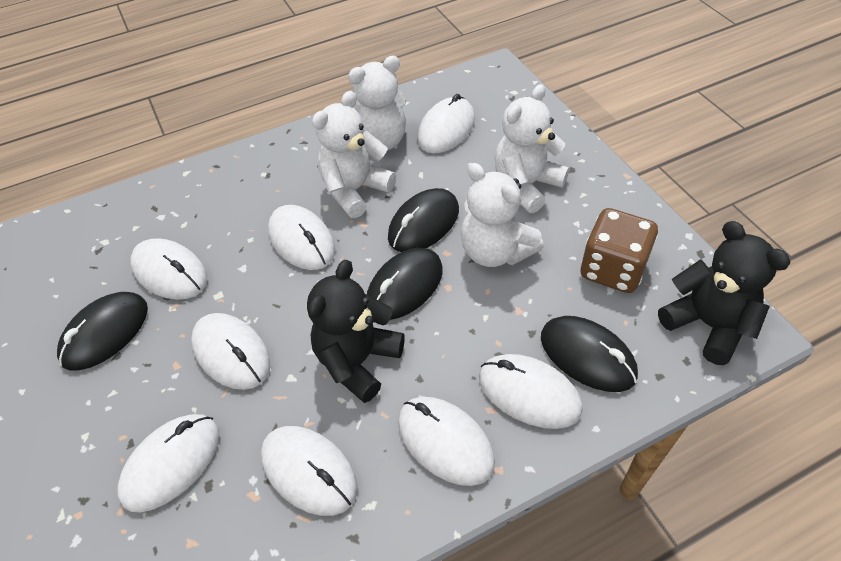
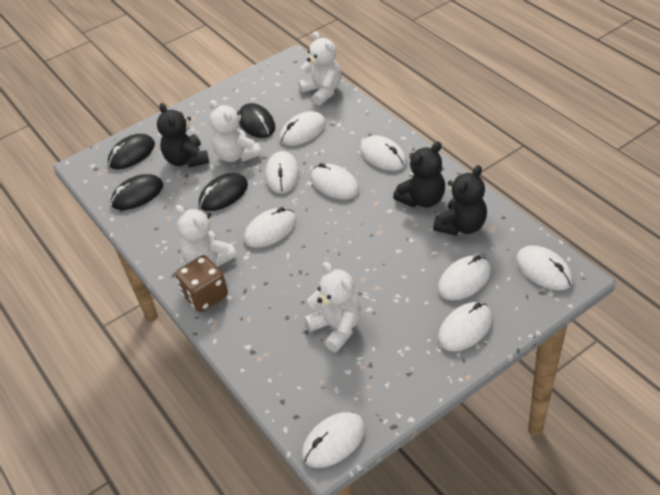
black teddy bear: 2 -> 3
white mouse: 8 -> 9

